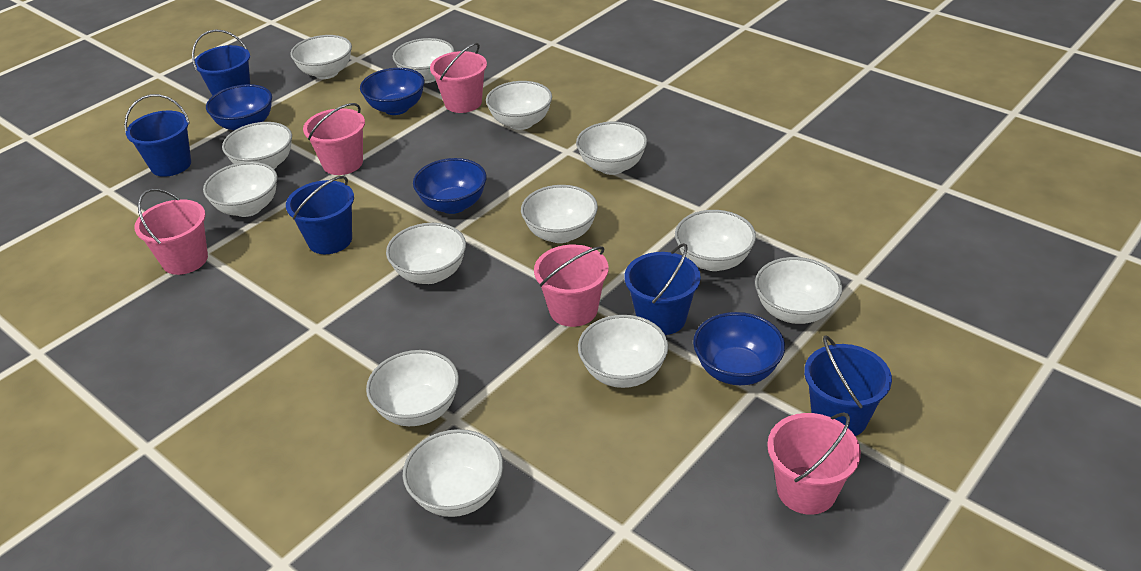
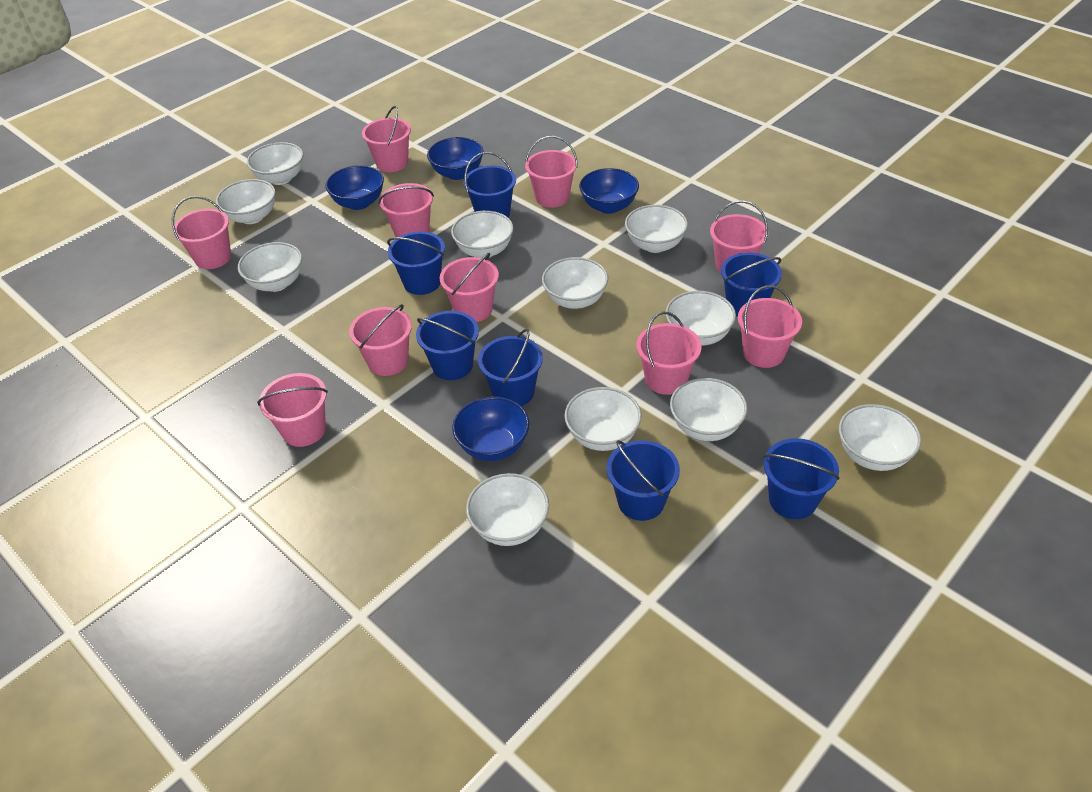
blue bucket: 5 -> 7
pink bucket: 5 -> 10
white bowl: 13 -> 11

